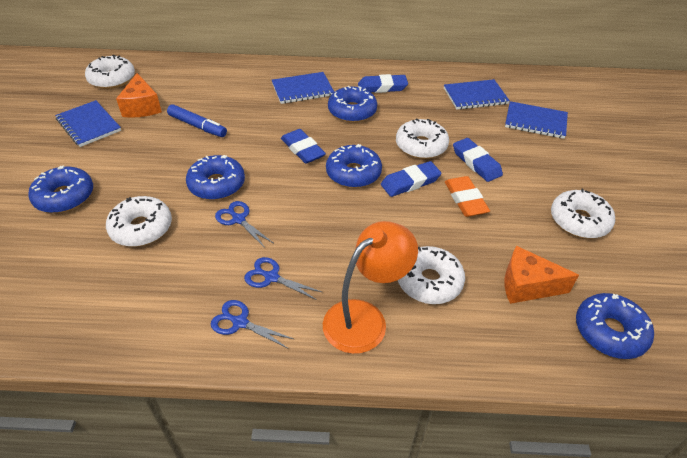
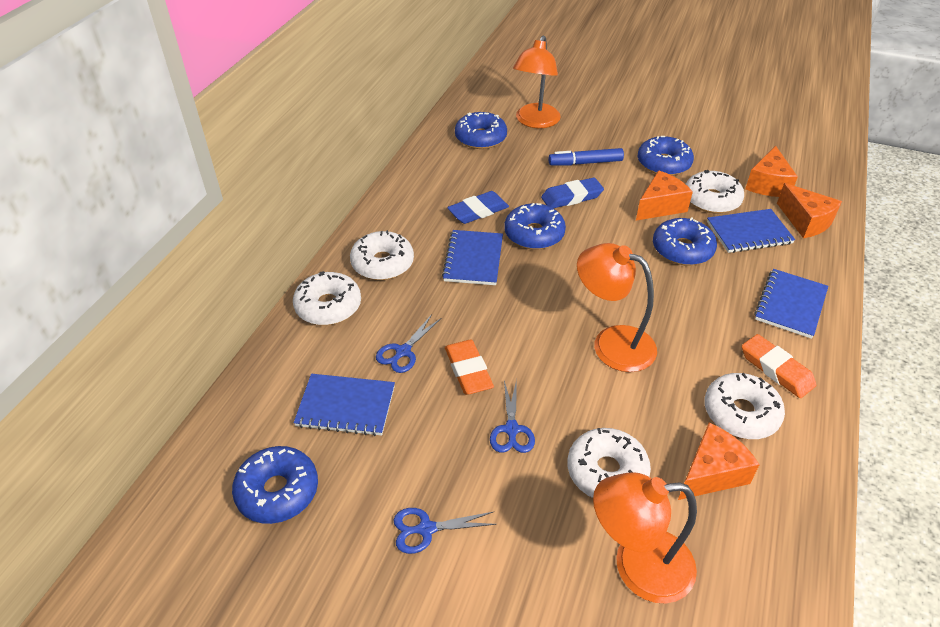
blue eraser: 4 -> 2
orange cheese: 2 -> 4
orange eraser: 1 -> 2
orange lamp: 1 -> 3

